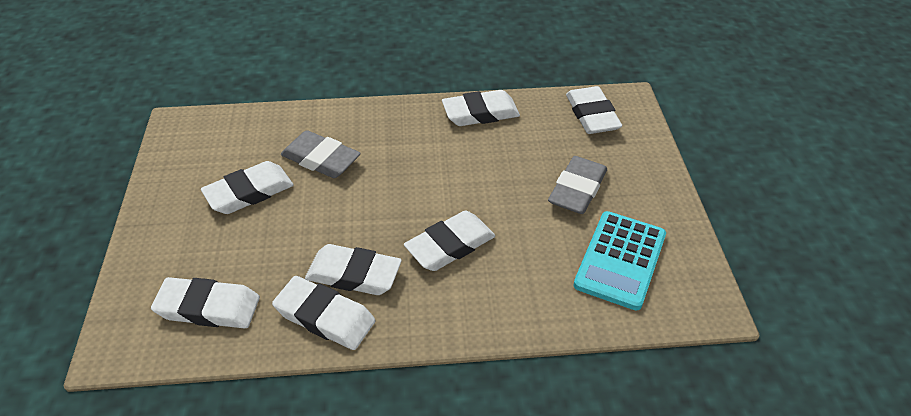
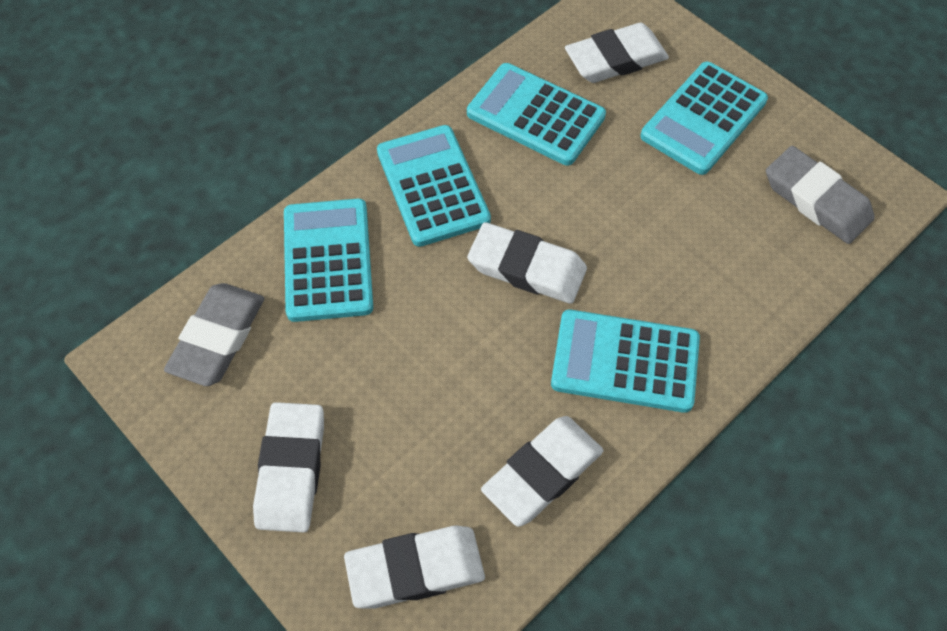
turquoise calculator: 1 -> 5
white eraser: 7 -> 5

